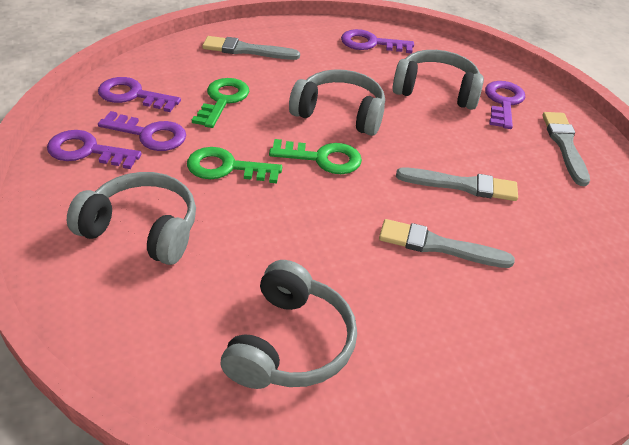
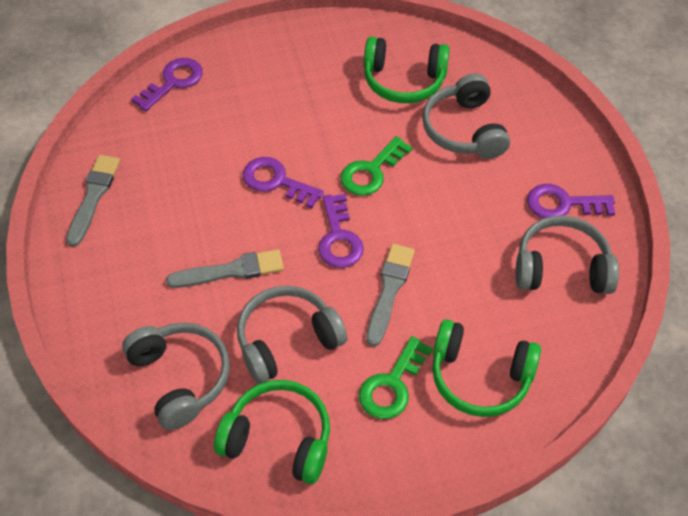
green headphones: 0 -> 3
green key: 3 -> 2
grey brush: 4 -> 3
purple key: 5 -> 4

